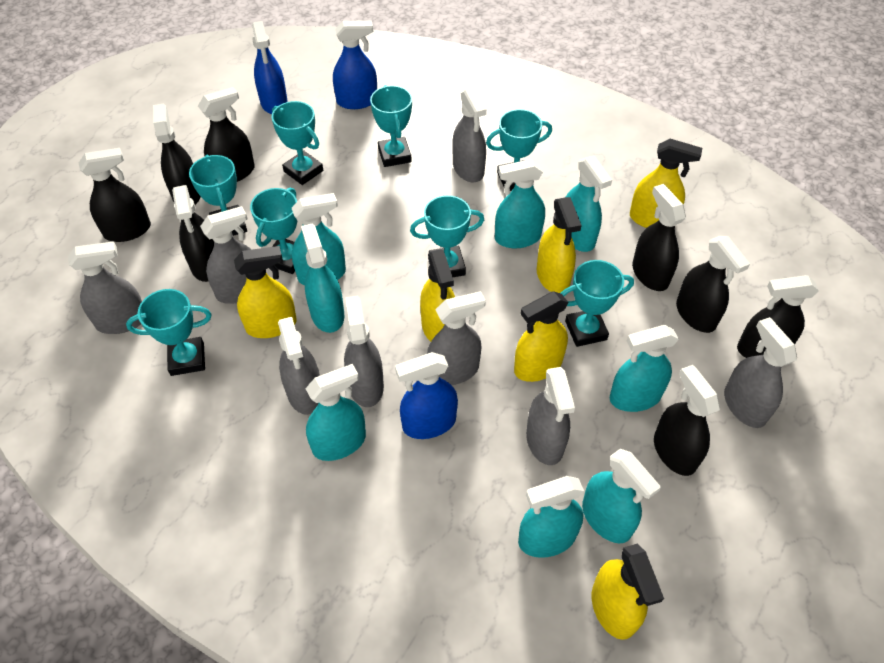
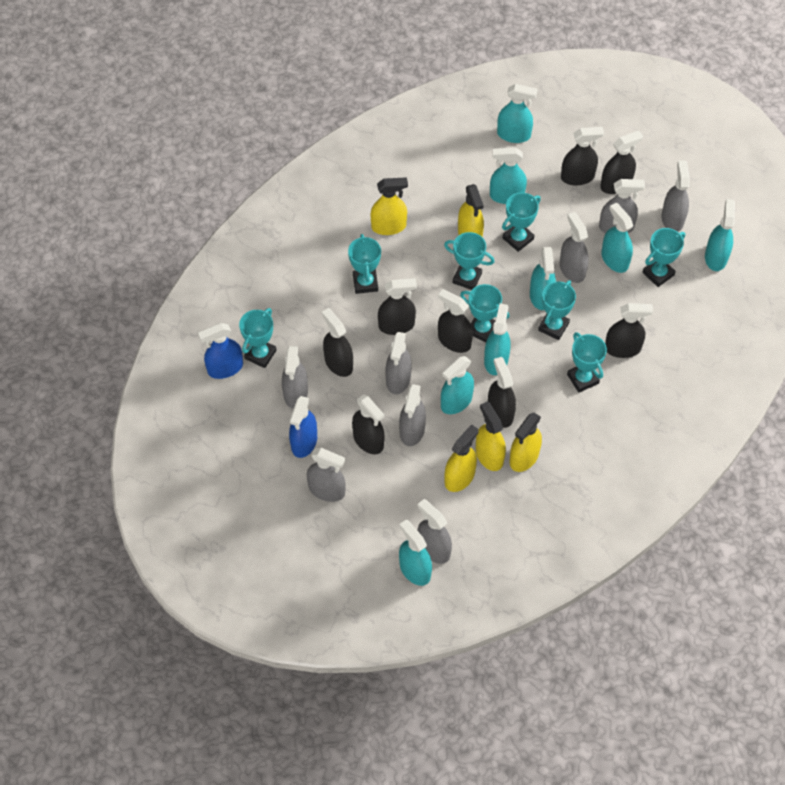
blue spray bottle: 3 -> 2
yellow spray bottle: 6 -> 5

